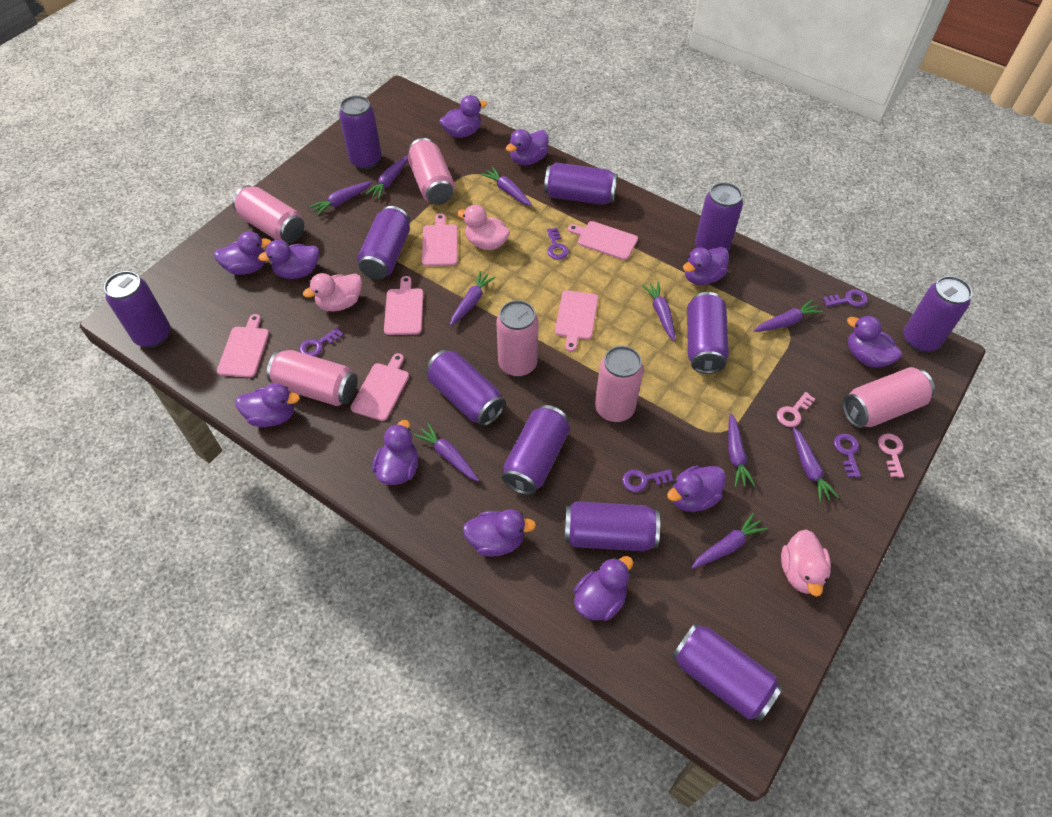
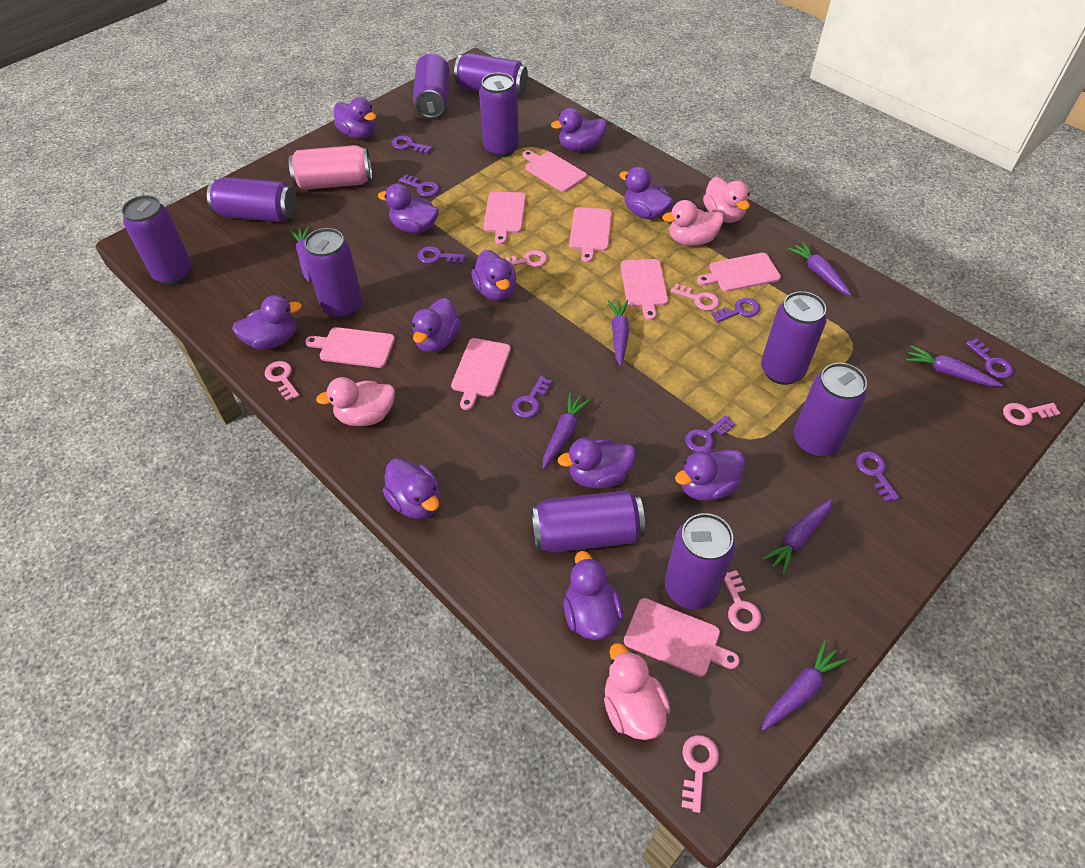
pink can: 6 -> 1
pink cutting board: 6 -> 8
pink duck: 3 -> 4
pink key: 2 -> 6
purple can: 11 -> 10
purple carrot: 10 -> 7
purple key: 5 -> 8

